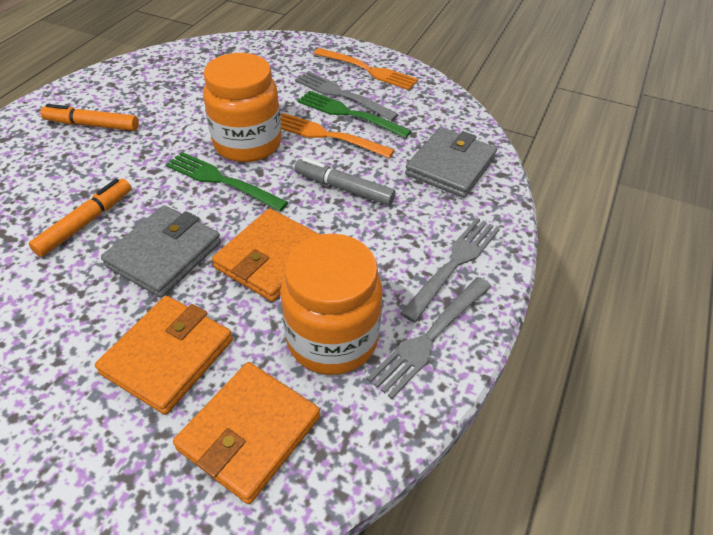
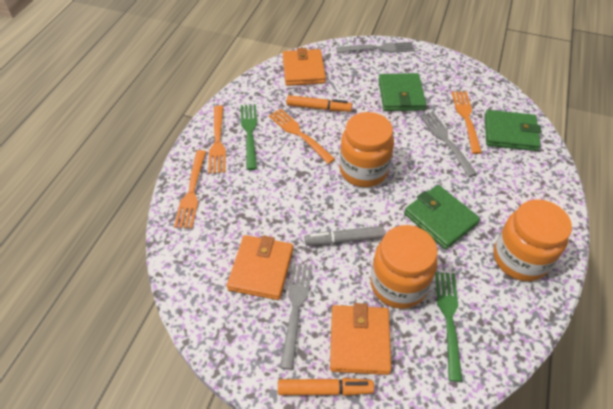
green wallet: 0 -> 3
grey wallet: 2 -> 0
orange fork: 2 -> 4
orange jar: 2 -> 3

